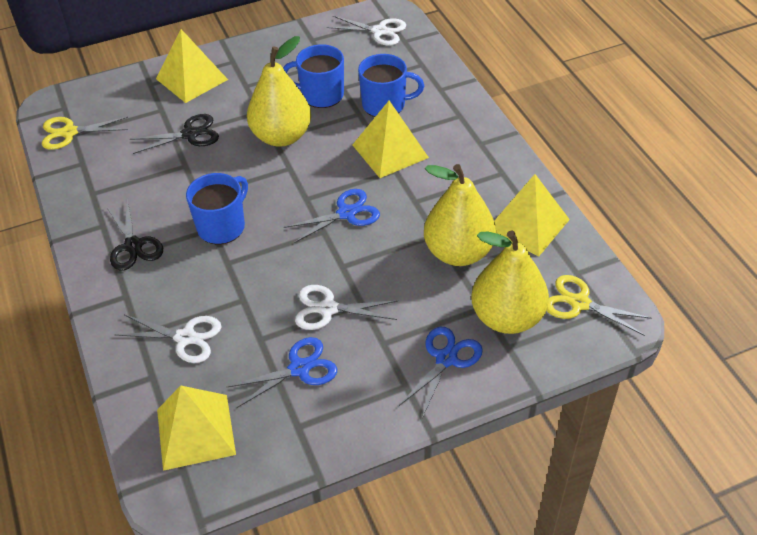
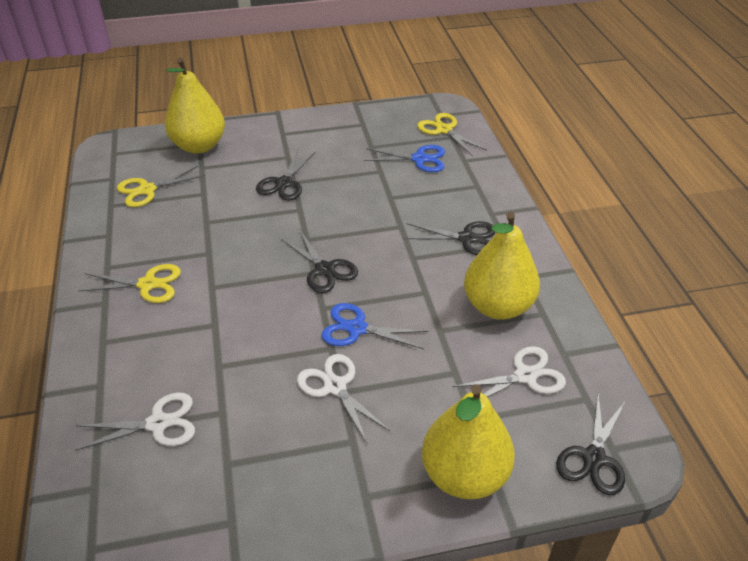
black scissors: 2 -> 4
blue mug: 3 -> 0
blue scissors: 3 -> 2
yellow pyramid: 4 -> 0
yellow scissors: 2 -> 3

